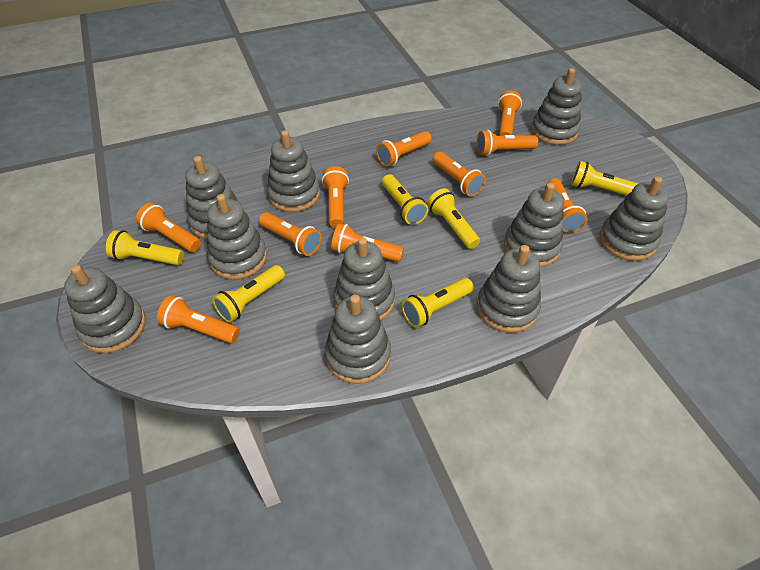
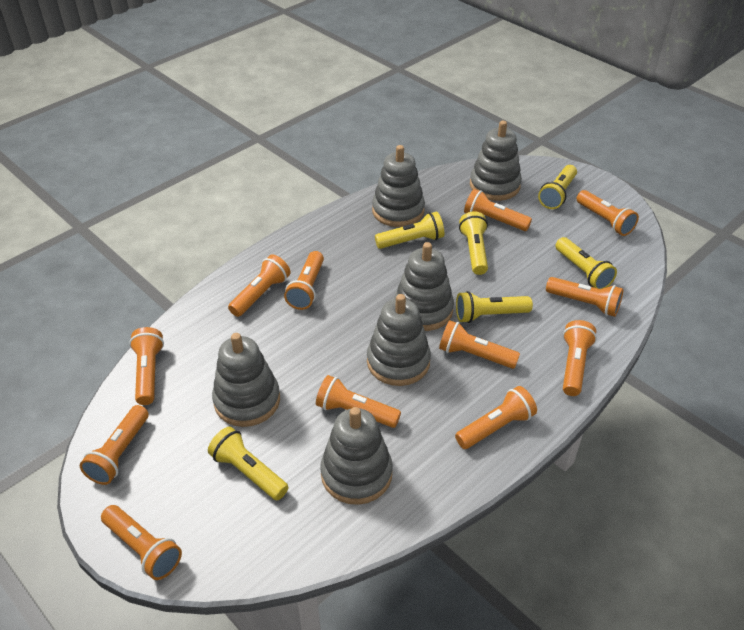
grey stacking toy: 10 -> 6
orange flashlight: 10 -> 12

